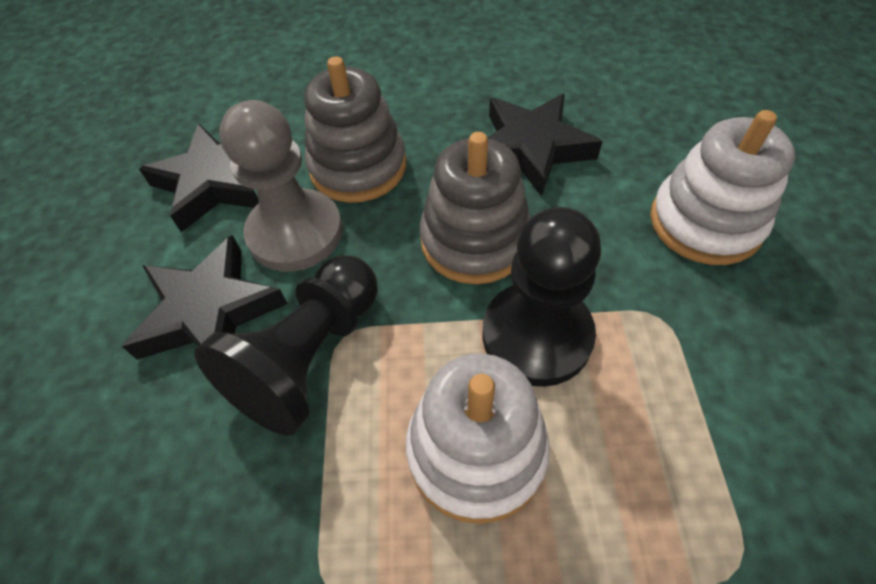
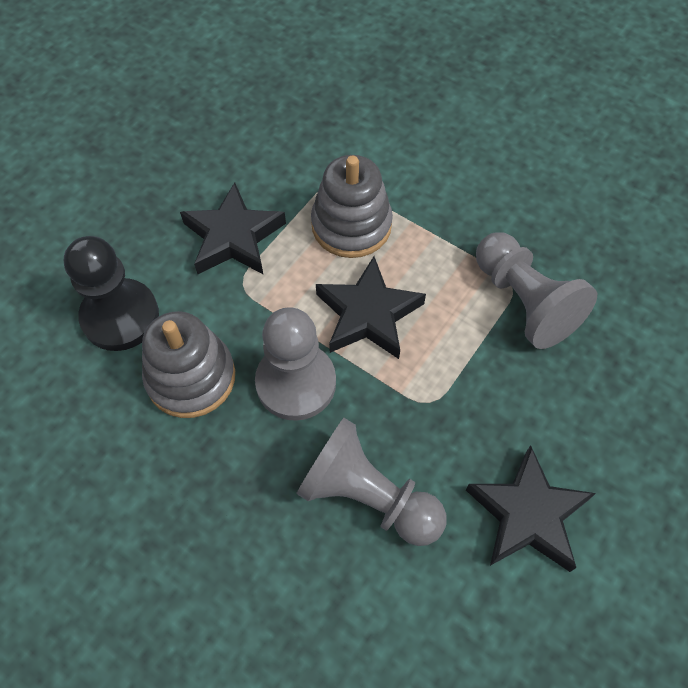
black pawn: 2 -> 1
grey pawn: 1 -> 3
white stacking toy: 2 -> 0

